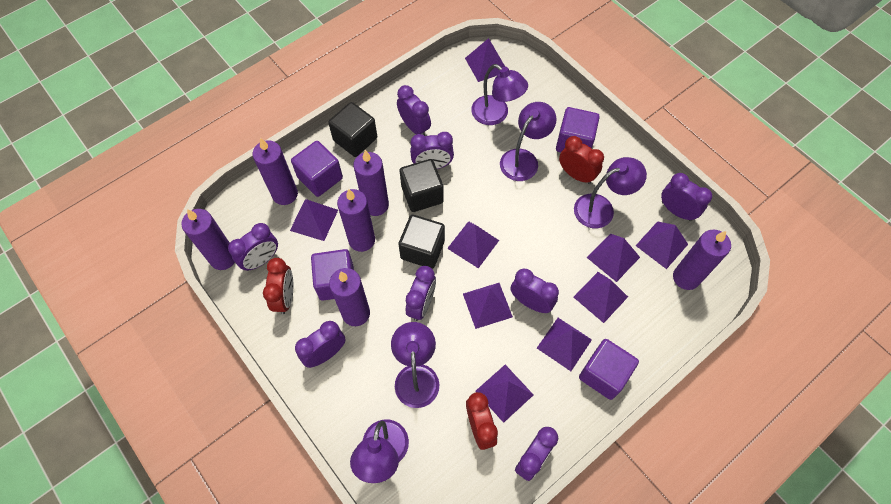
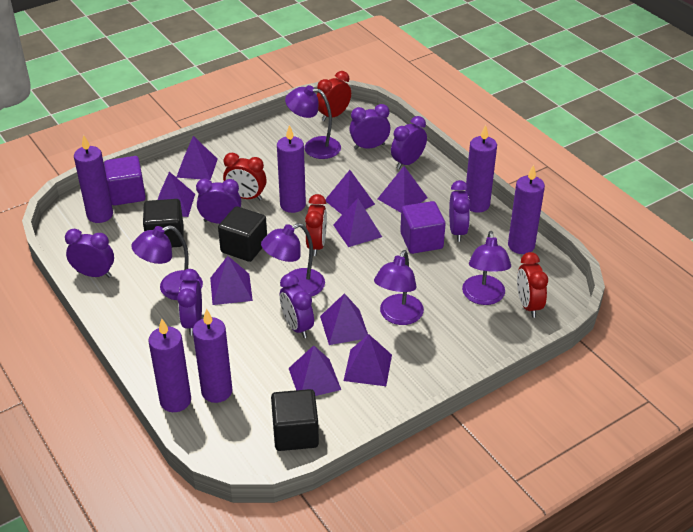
purple clock: 8 -> 7
purple cube: 4 -> 2
red clock: 3 -> 4

